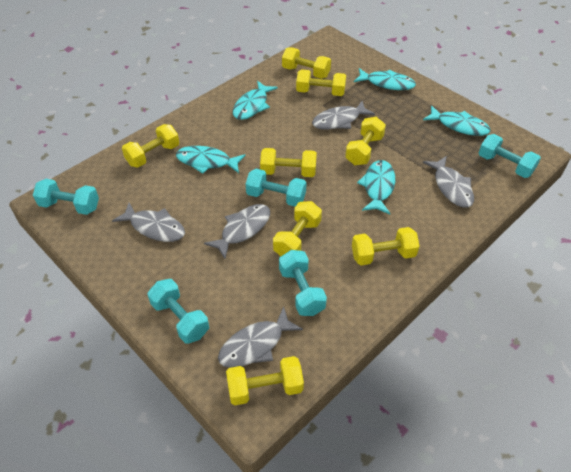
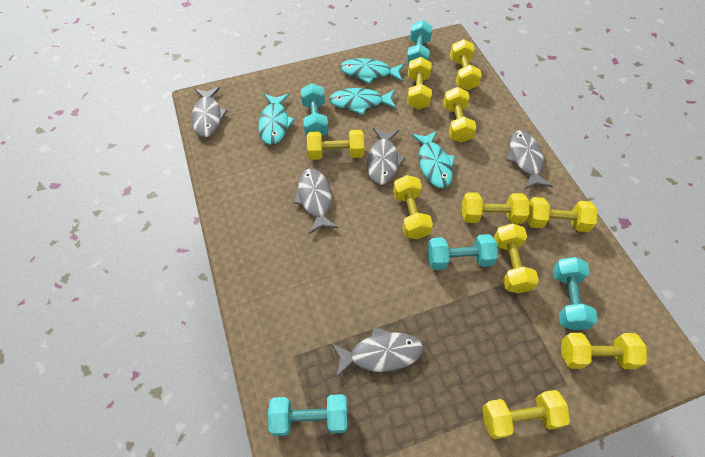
turquoise fish: 5 -> 4
yellow dumbbell: 8 -> 10

